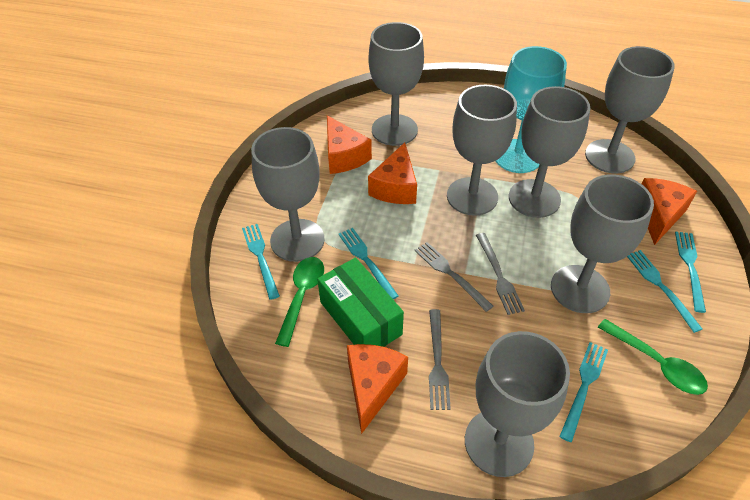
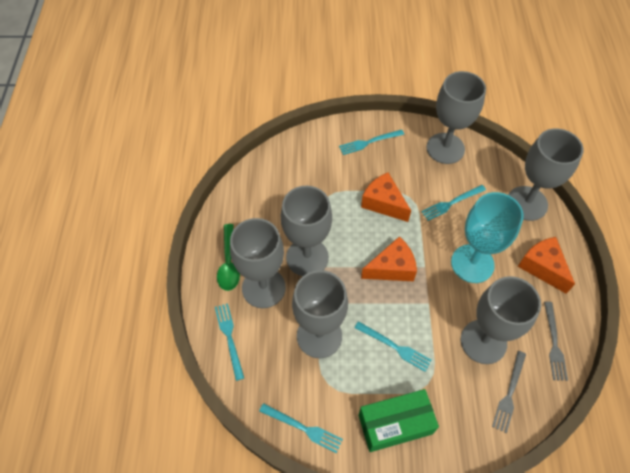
green spoon: 2 -> 1
grey fork: 3 -> 2
grey goblet: 7 -> 6
orange cheese: 4 -> 3

